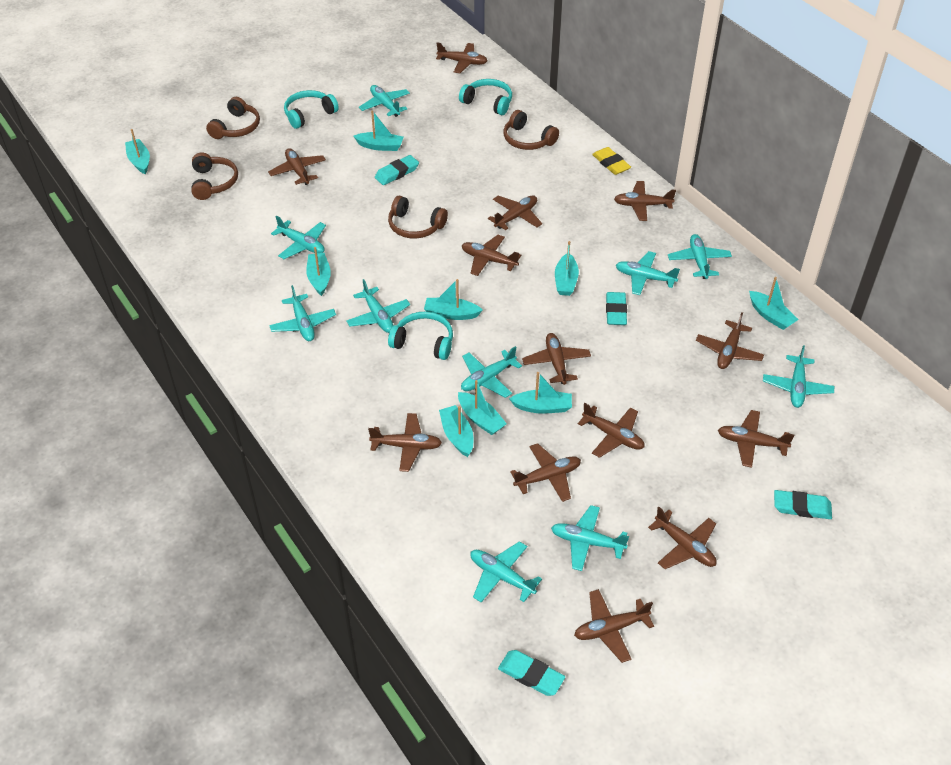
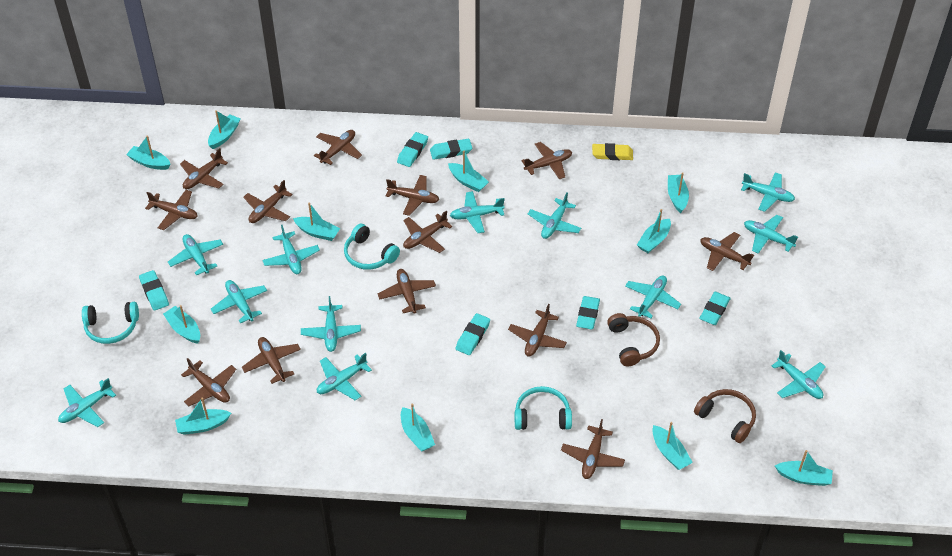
brown headphones: 4 -> 2
turquoise boat: 9 -> 11
turquoise eraser: 4 -> 6
turquoise plane: 10 -> 12

